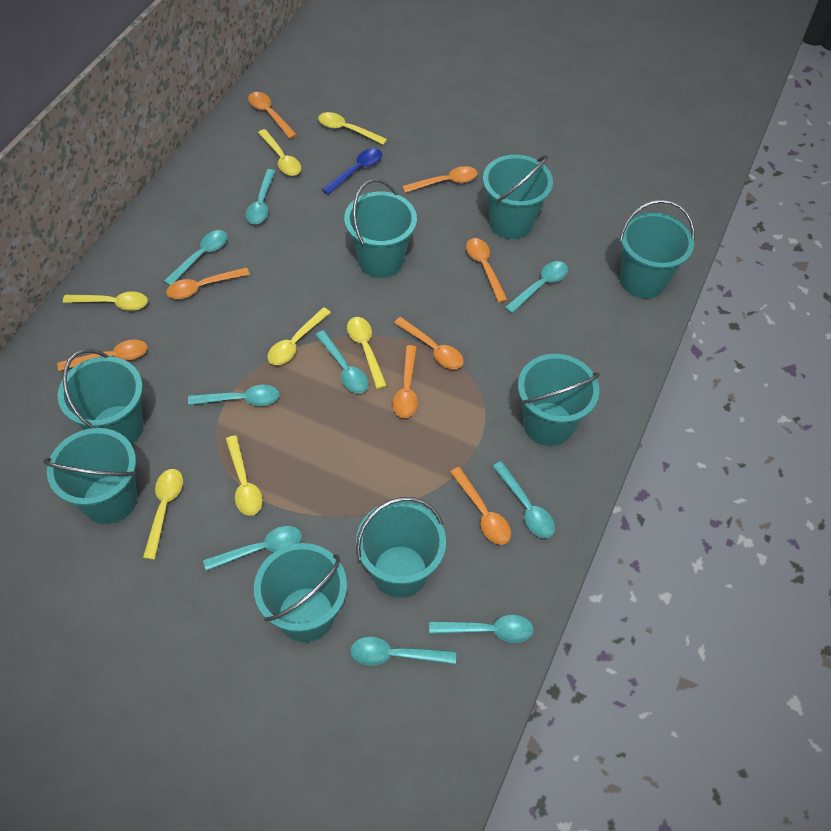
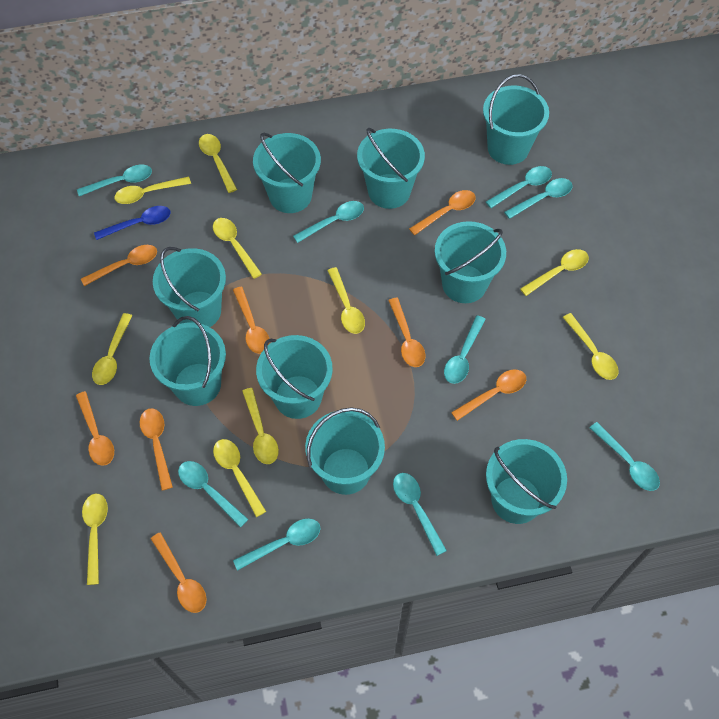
turquoise bucket: 8 -> 9
yellow spoon: 7 -> 10

